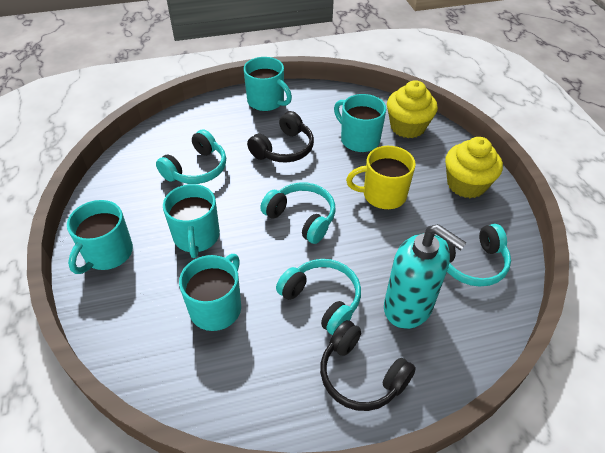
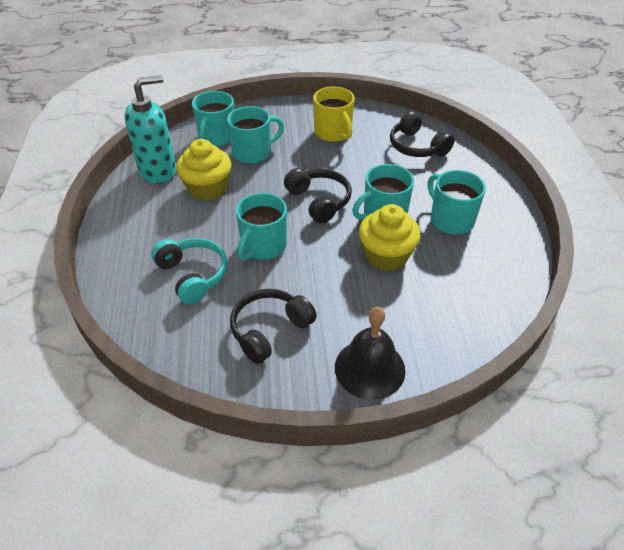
black bell: 0 -> 1
black headphones: 2 -> 3
turquoise headphones: 4 -> 1

